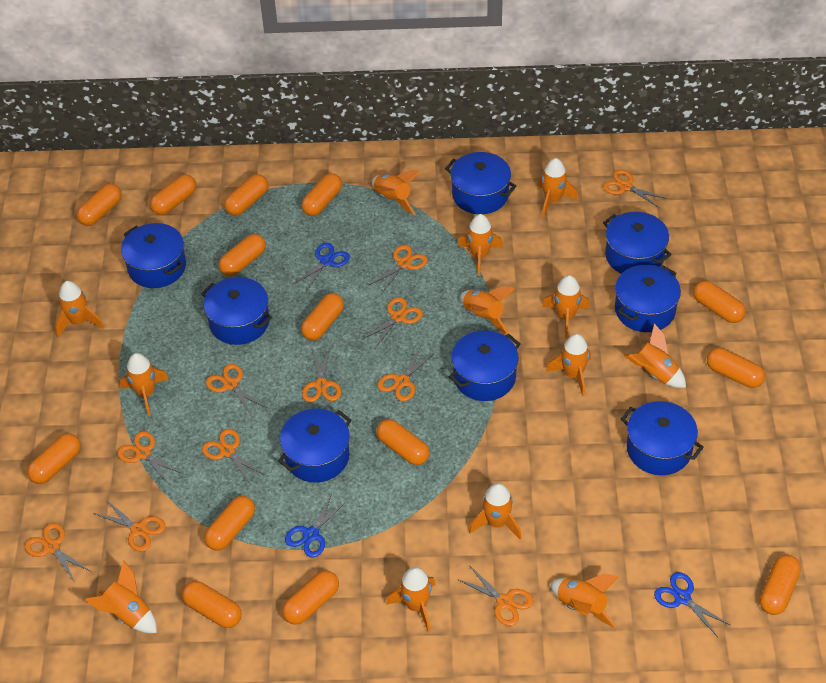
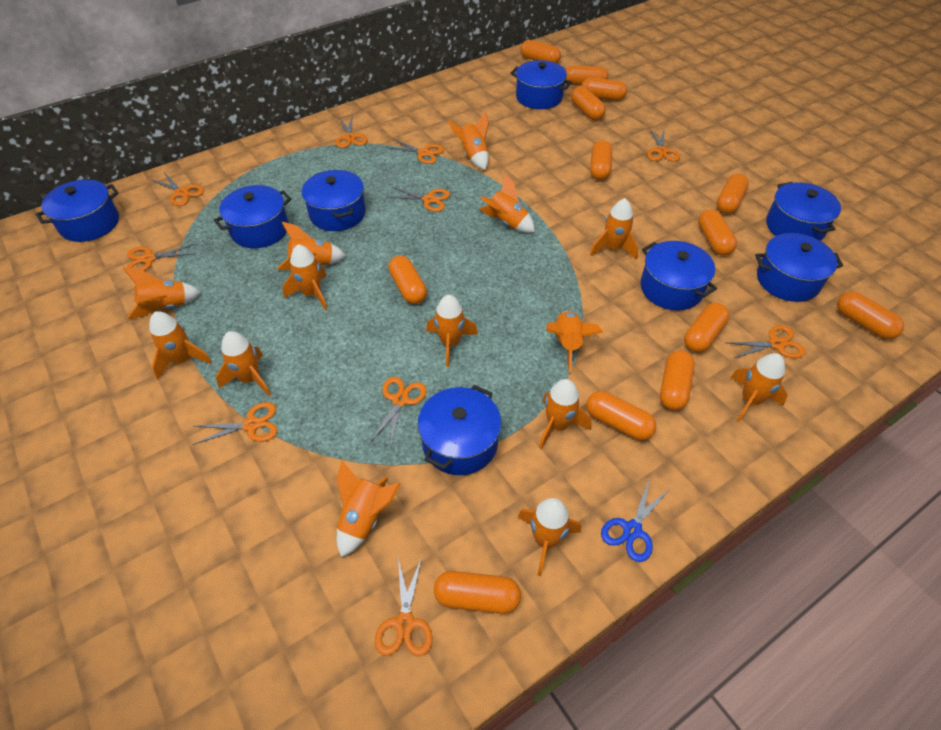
blue scissors: 3 -> 1
orange capsule: 14 -> 13
orange rocket: 13 -> 14
orange scissors: 11 -> 10

